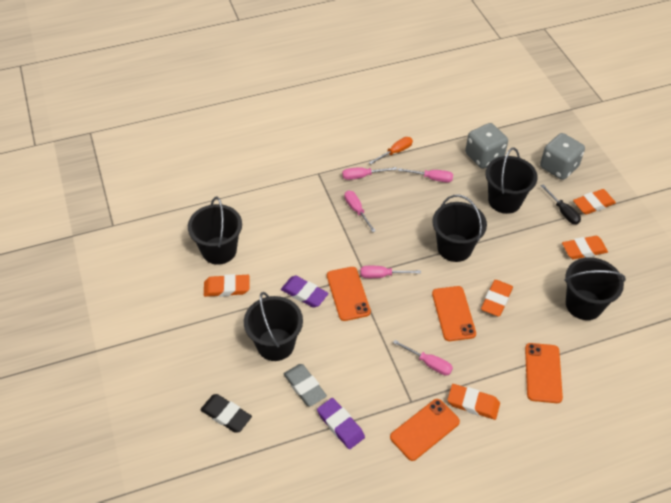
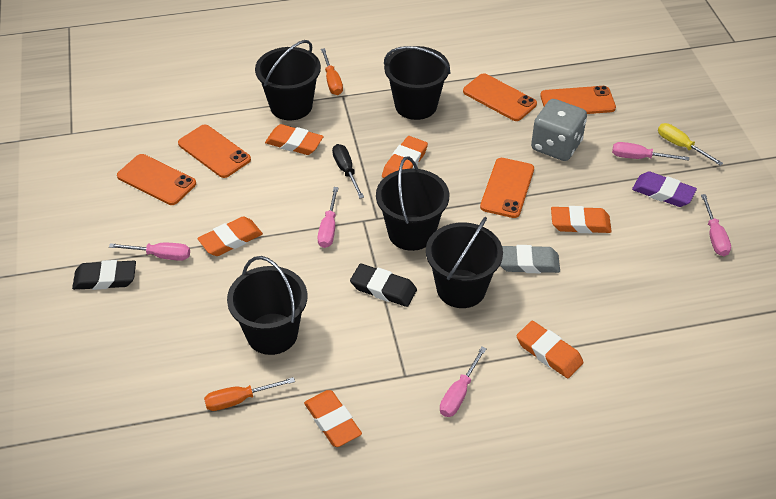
black eraser: 1 -> 2
grey dice: 2 -> 1
orange eraser: 5 -> 6
orange phone: 4 -> 5
orange screwdriver: 1 -> 2
purple eraser: 2 -> 1
yellow screwdriver: 0 -> 1

